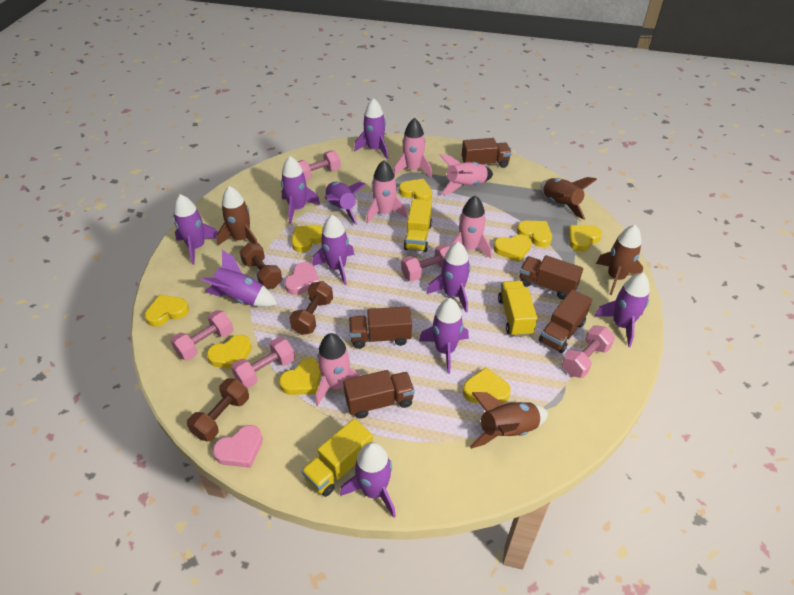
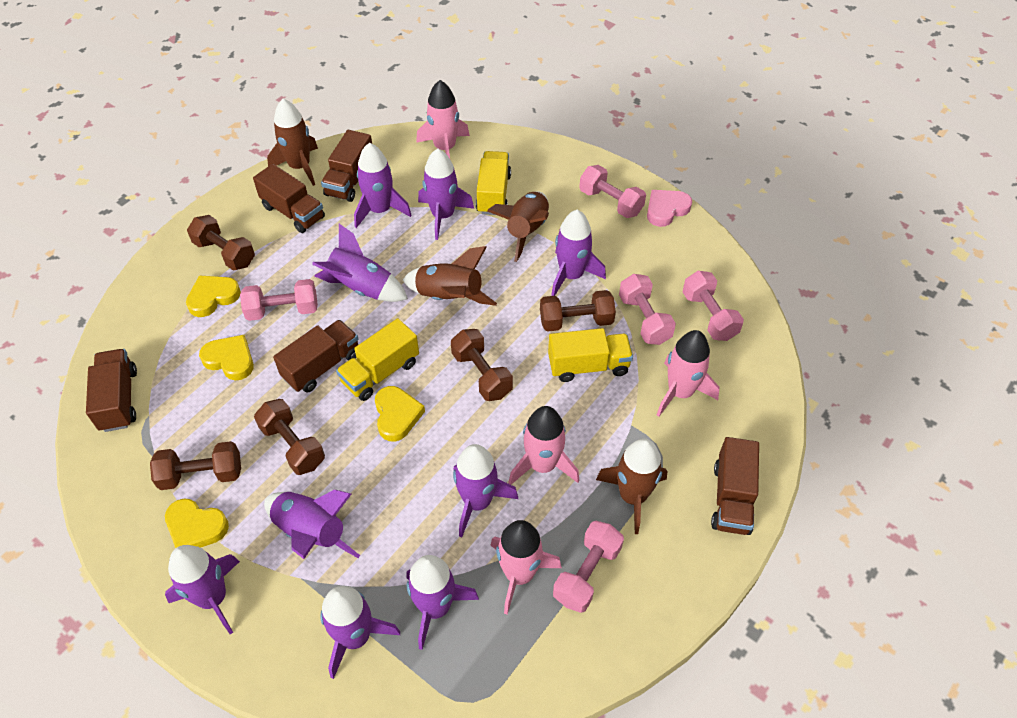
brown dumbbell: 3 -> 5
pink heart: 2 -> 1
pink rocket: 5 -> 4
purple rocket: 10 -> 9
yellow heart: 9 -> 4

